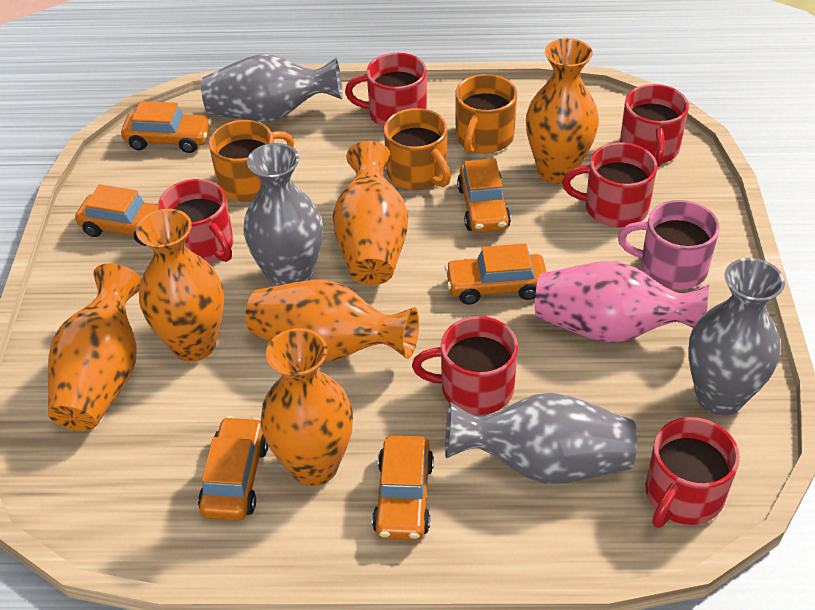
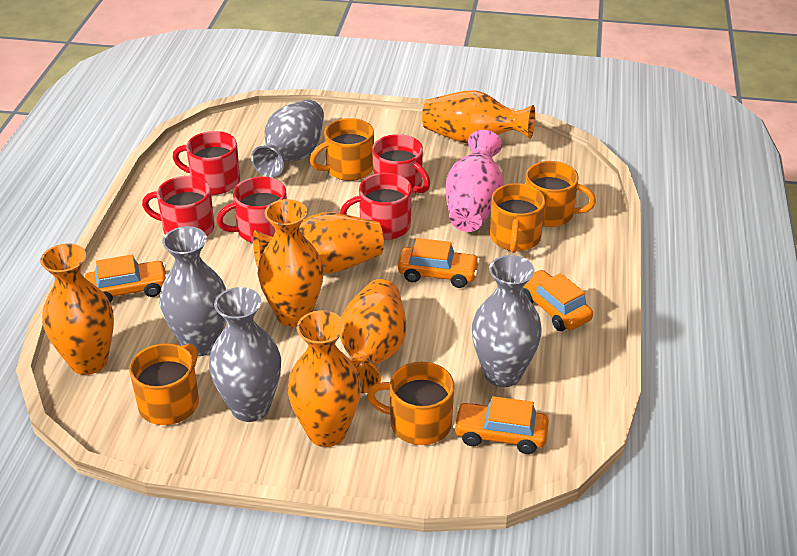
orange car: 6 -> 4
orange mug: 3 -> 5
pink mug: 1 -> 0
red mug: 6 -> 5

